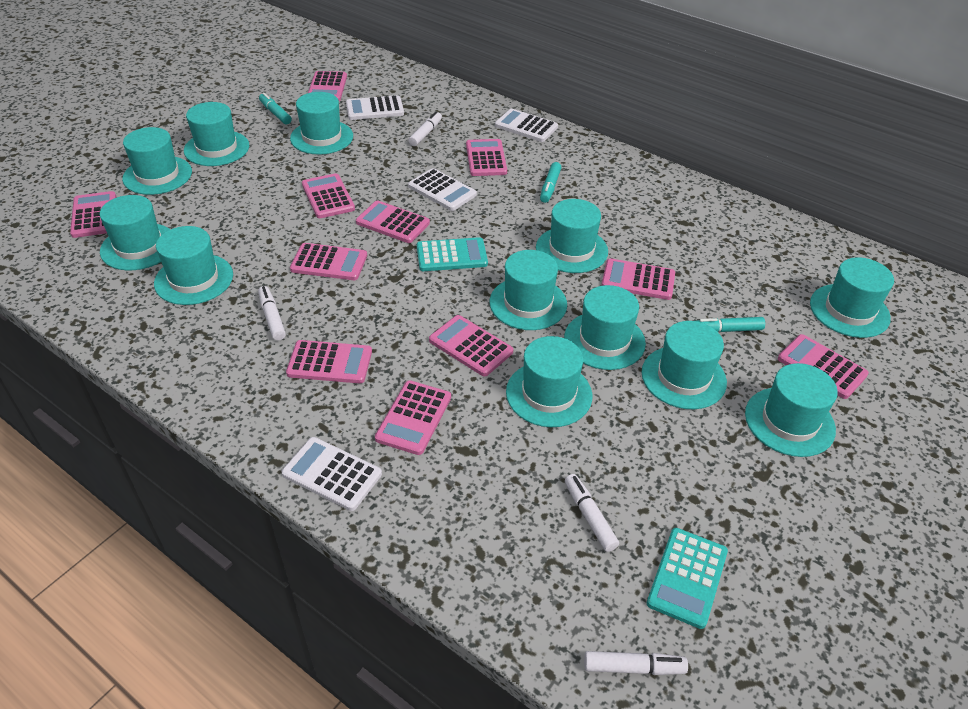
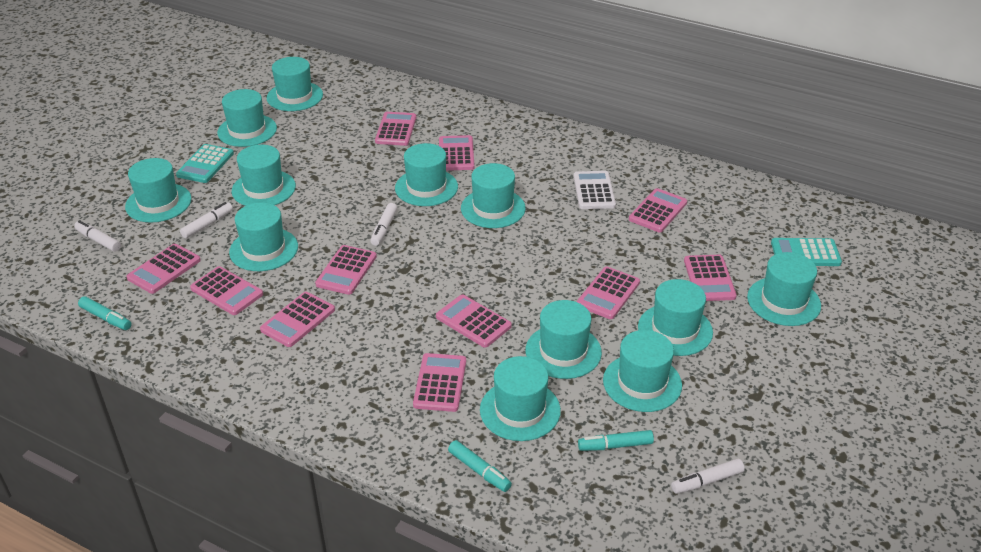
white calculator: 4 -> 1

